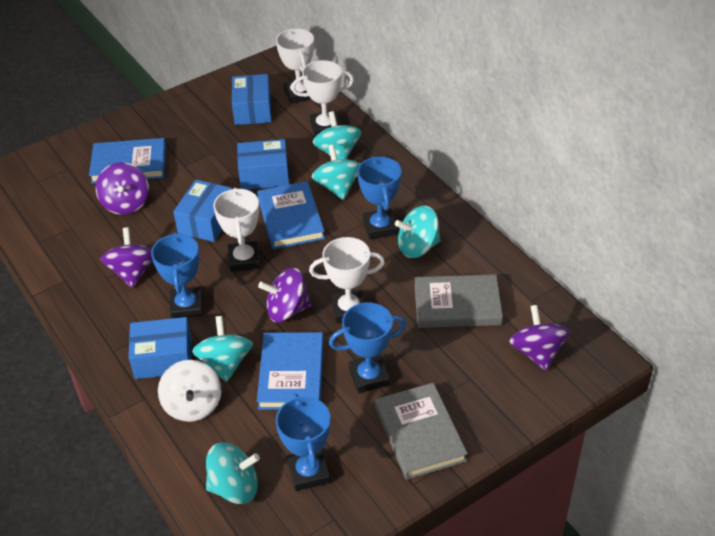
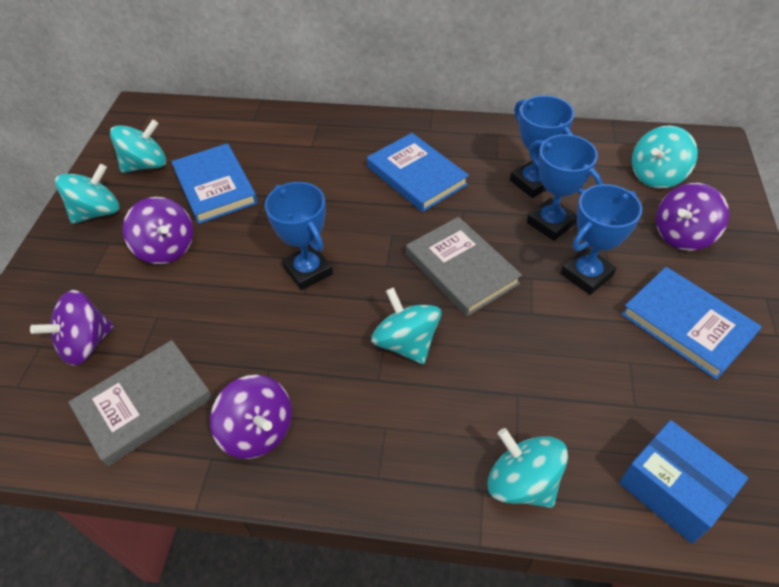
blue box: 4 -> 1
white spinning top: 1 -> 0
white trophy: 4 -> 0

